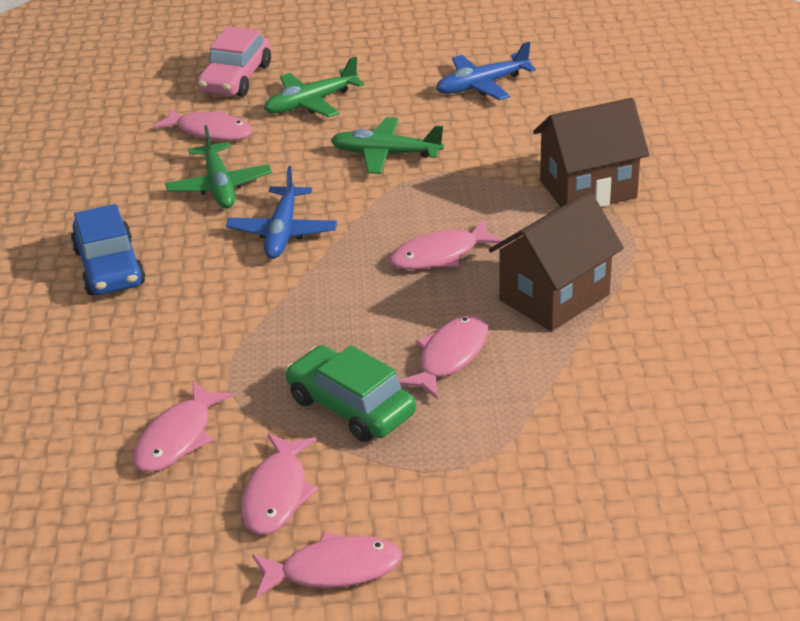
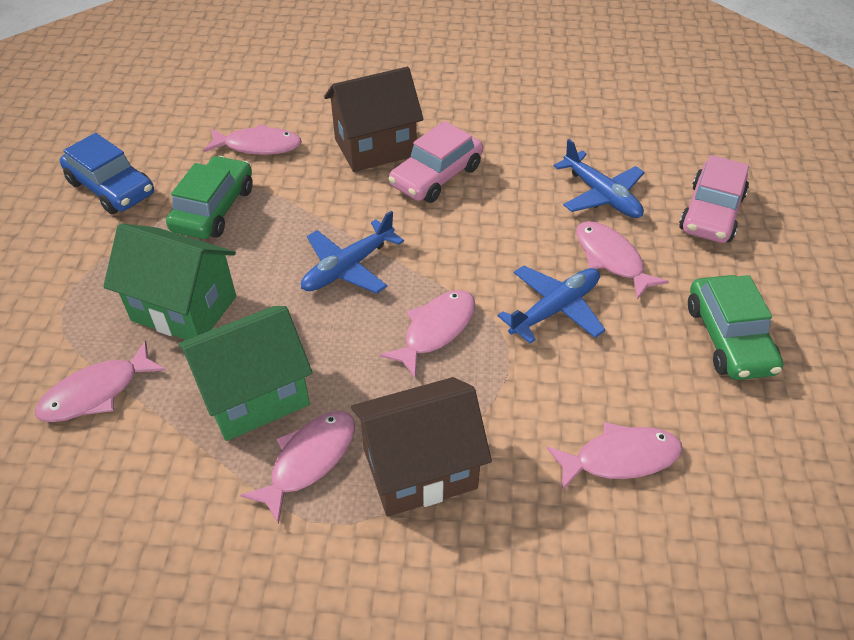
blue plane: 2 -> 3
green car: 1 -> 2
green house: 0 -> 2
green plane: 3 -> 0
pink car: 1 -> 2

